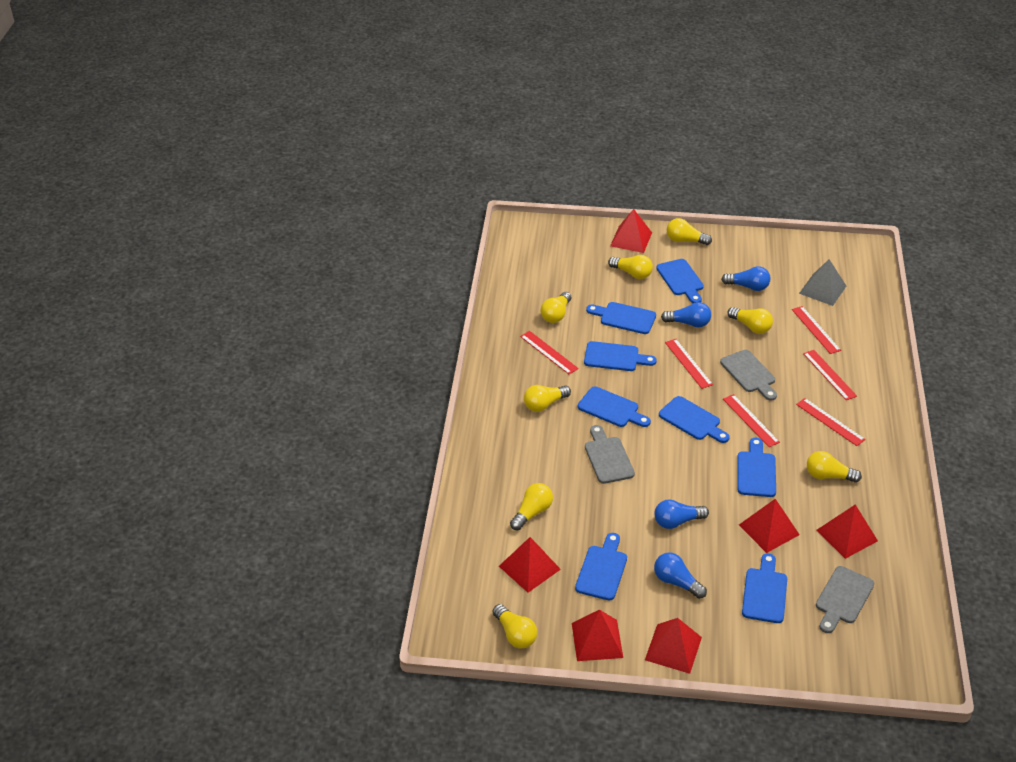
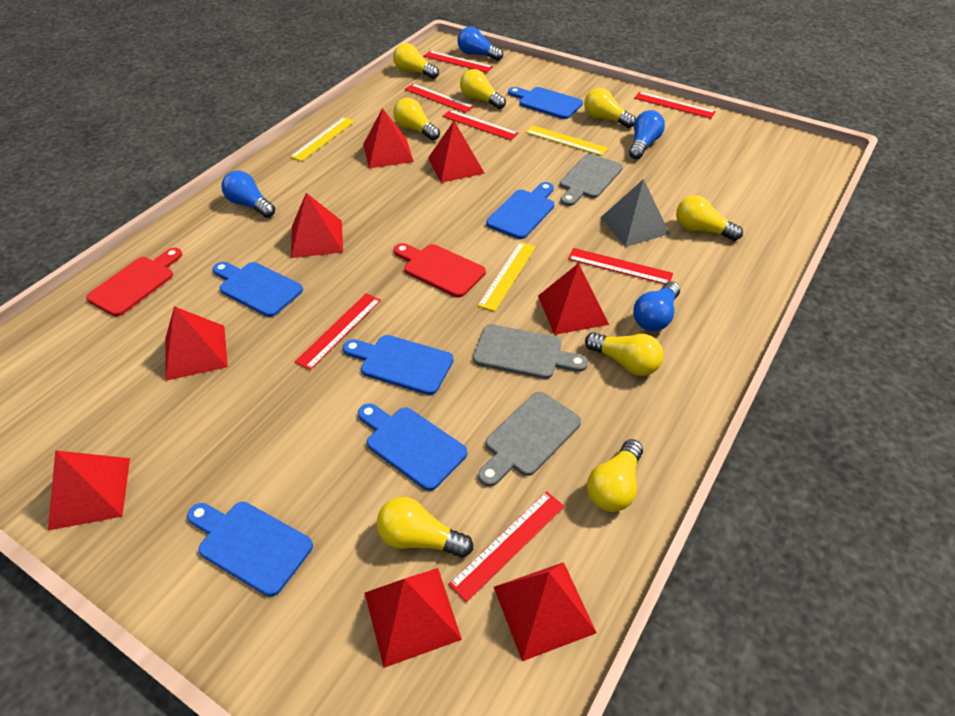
blue cutting board: 8 -> 6
red cutting board: 0 -> 2
red pyramid: 6 -> 8
red ruler: 6 -> 7
yellow ruler: 0 -> 3

